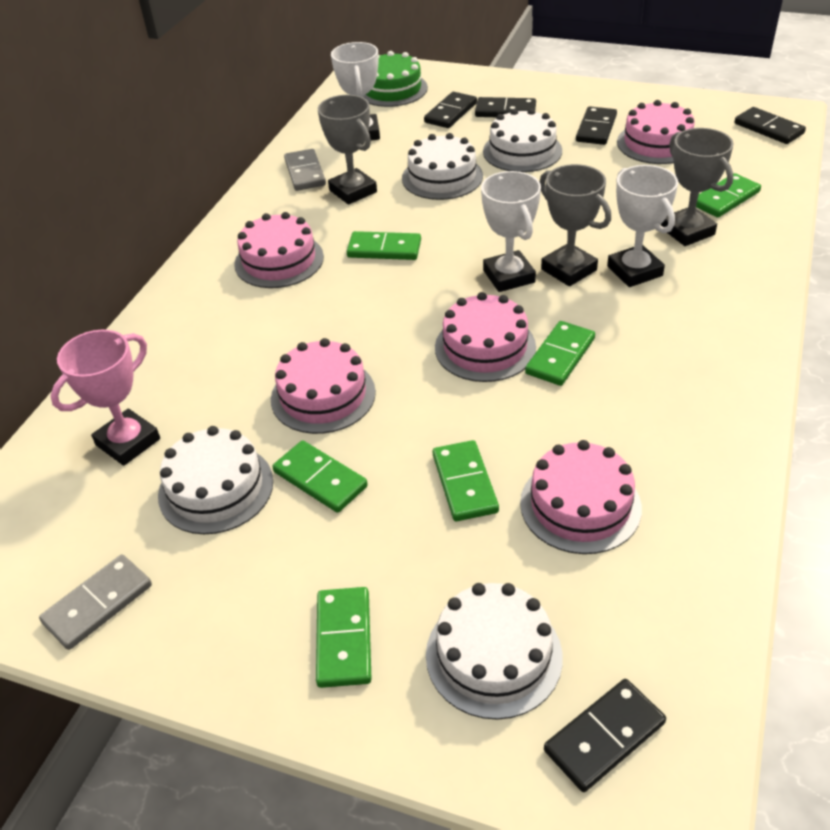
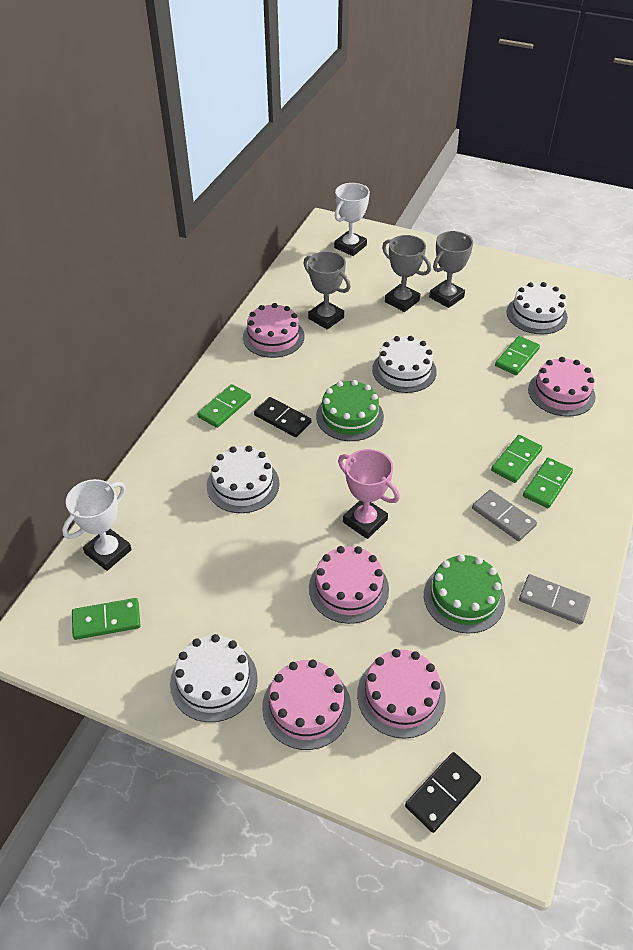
black domino: 5 -> 2
green cake: 1 -> 2
green domino: 6 -> 5
white trophy: 3 -> 2

